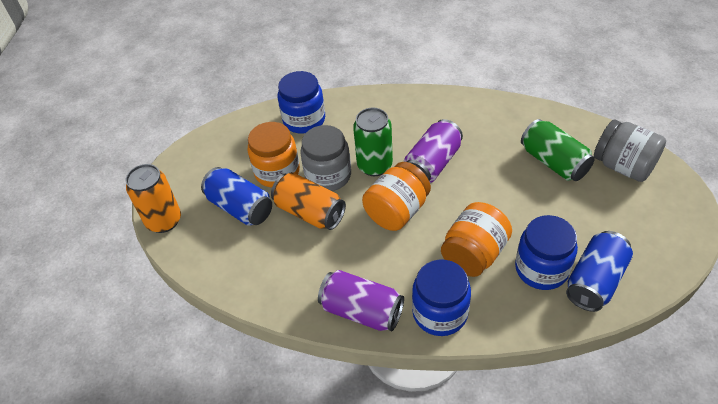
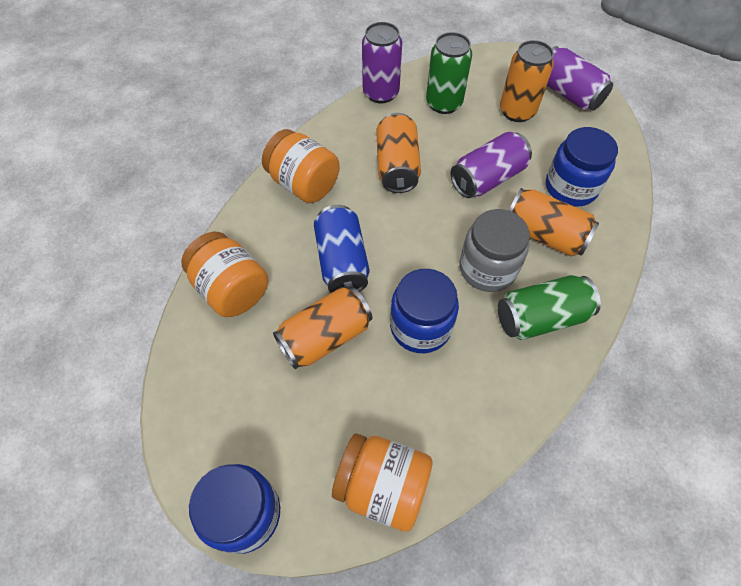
blue can: 2 -> 1
grey jar: 2 -> 1
orange can: 2 -> 4
purple can: 2 -> 3

